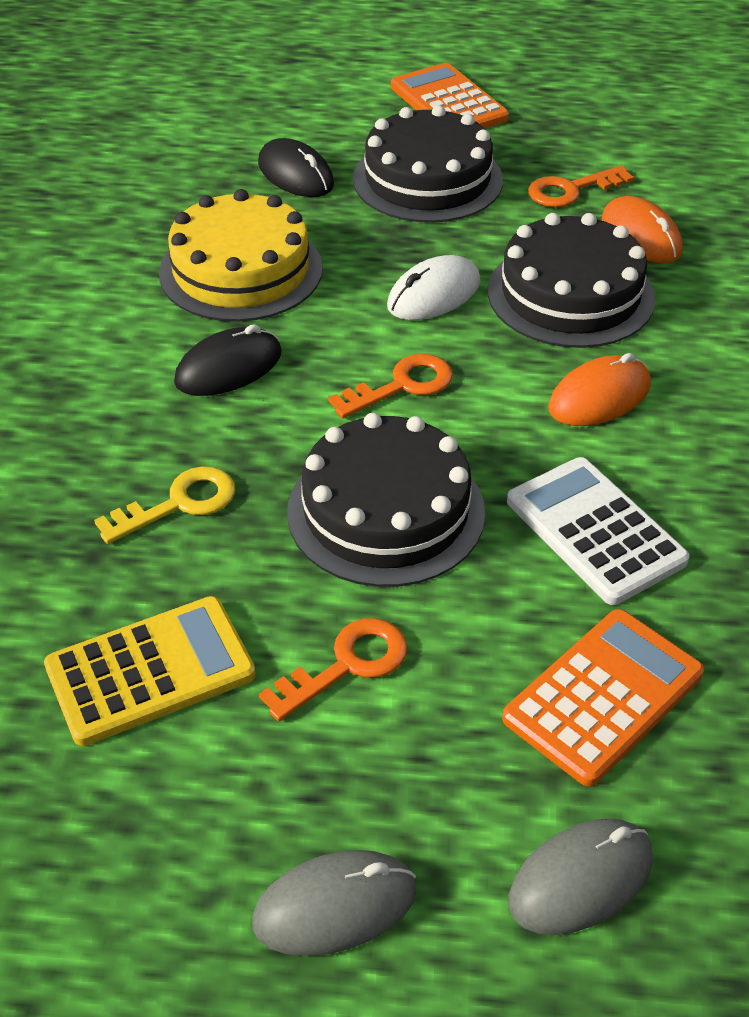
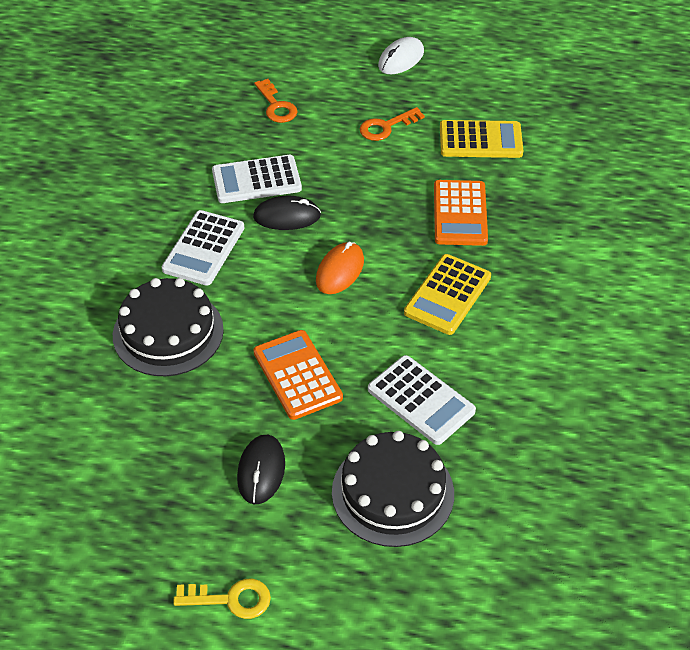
black cake: 3 -> 2
grey mouse: 2 -> 0
orange key: 3 -> 2
orange mouse: 2 -> 1
white calculator: 1 -> 3
yellow cake: 1 -> 0
yellow calculator: 1 -> 2

